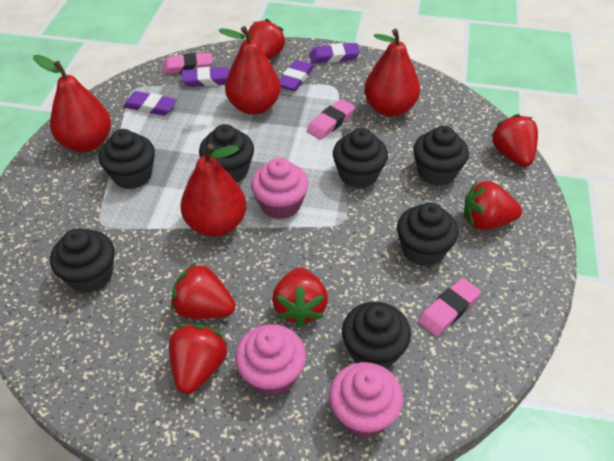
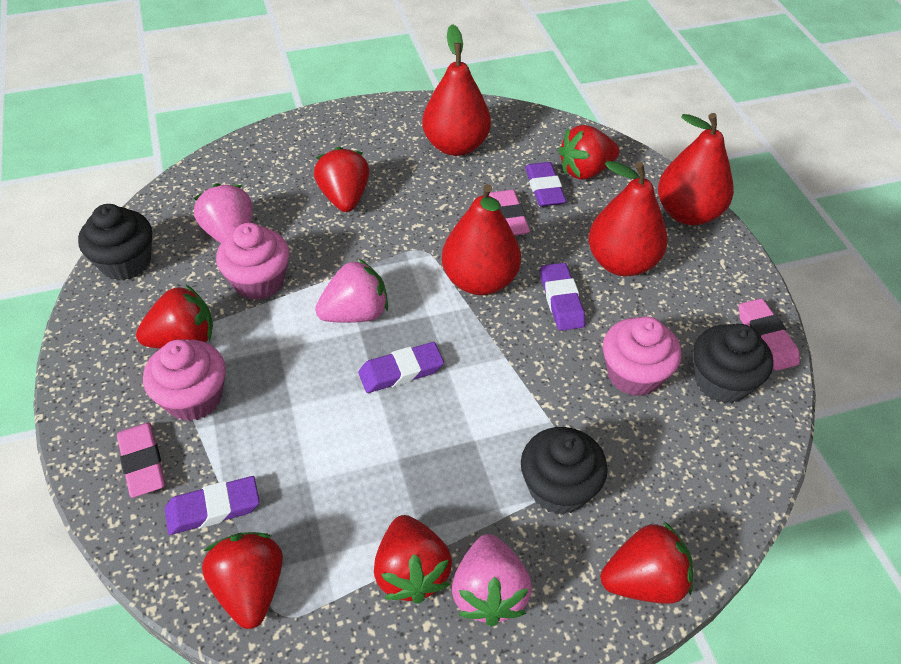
black cupcake: 7 -> 3
pink strawberry: 0 -> 3

